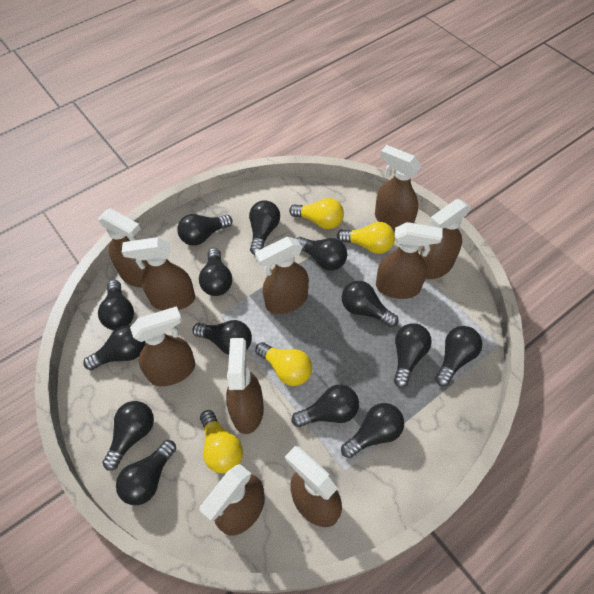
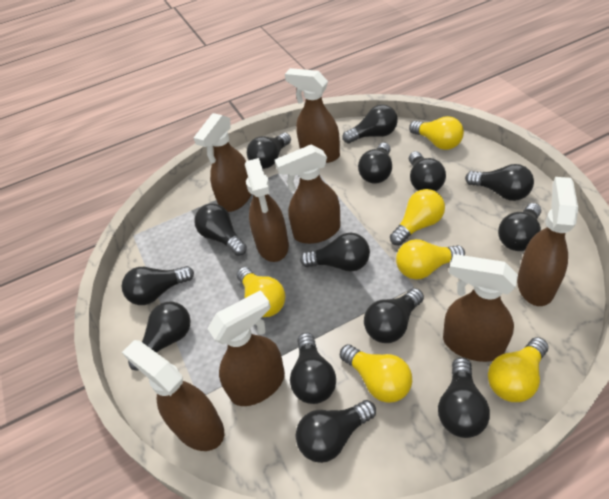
brown spray bottle: 10 -> 8
yellow light bulb: 4 -> 6

